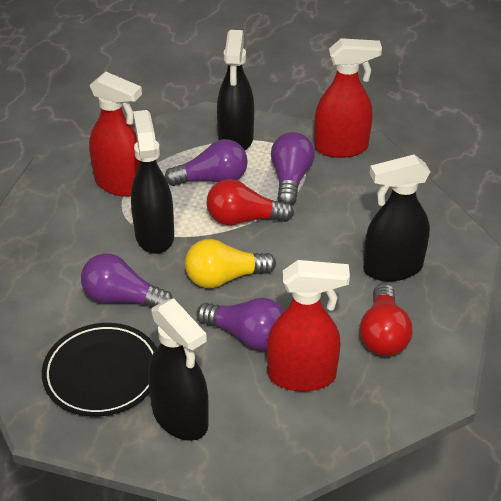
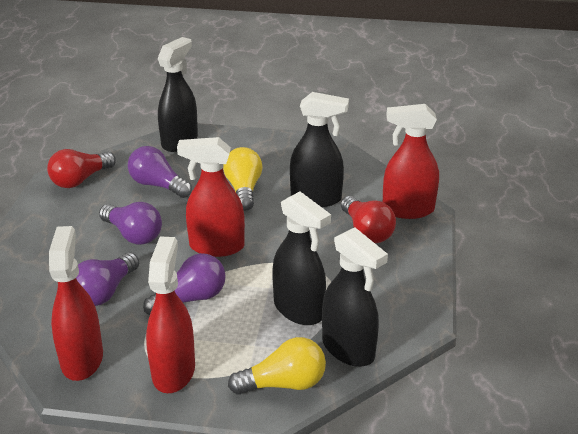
black plate: 1 -> 0
red spray bottle: 3 -> 4
yellow light bulb: 1 -> 2

